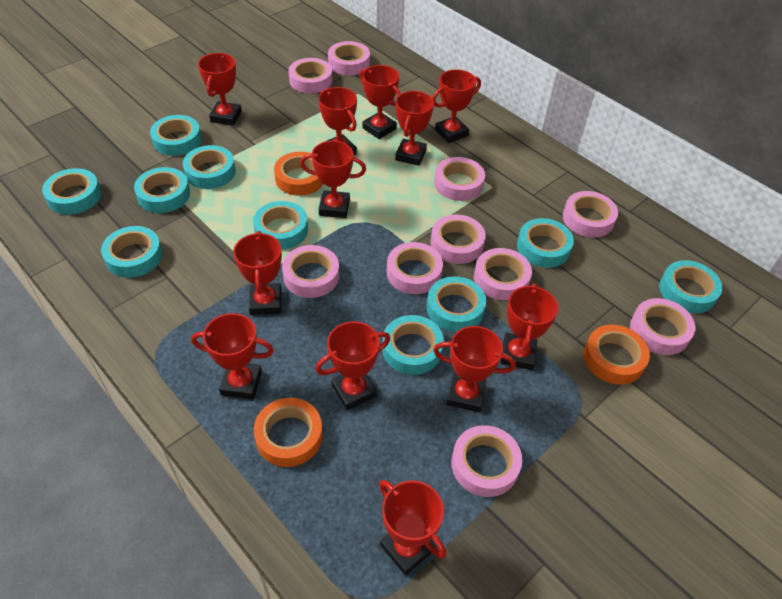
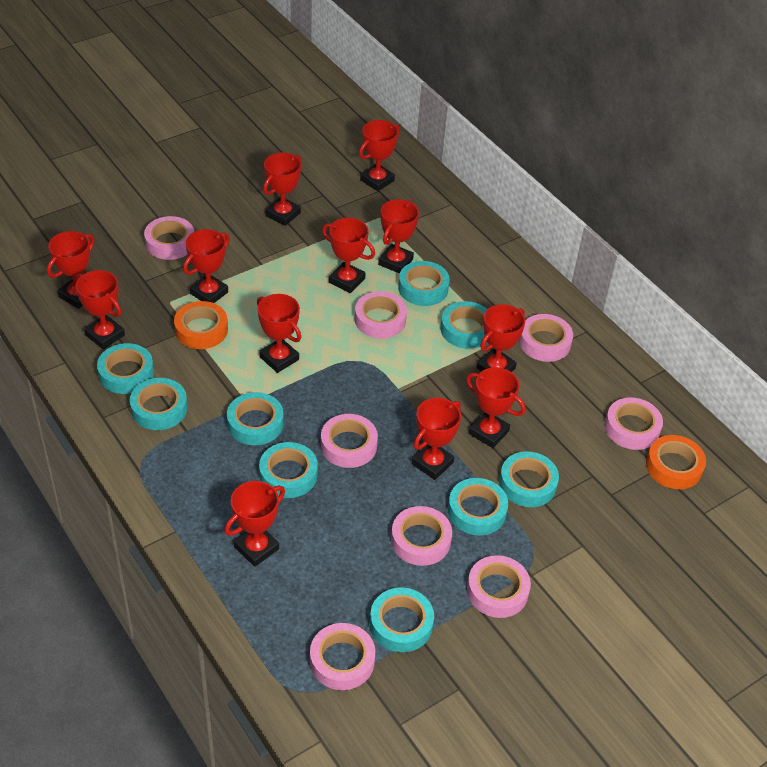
orange tape: 3 -> 2
pink tape: 10 -> 8
turquoise tape: 10 -> 9

